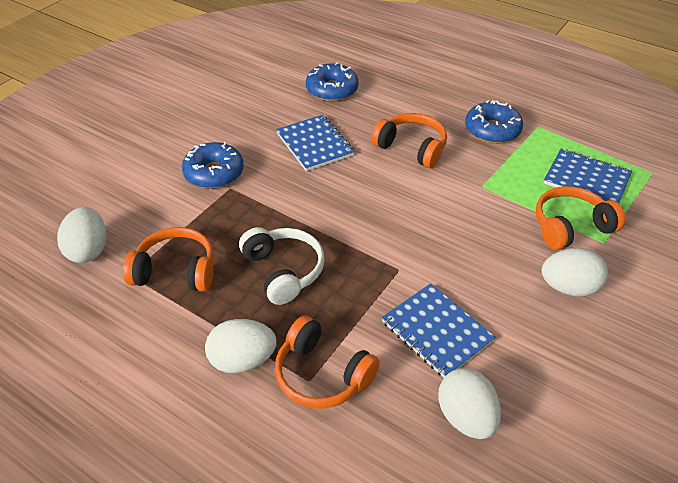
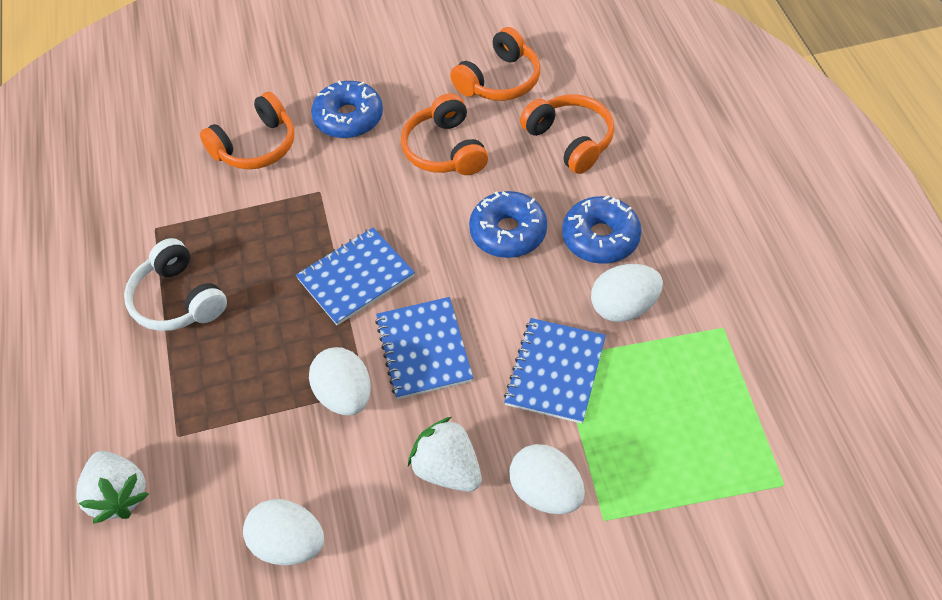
white strawberry: 0 -> 2

